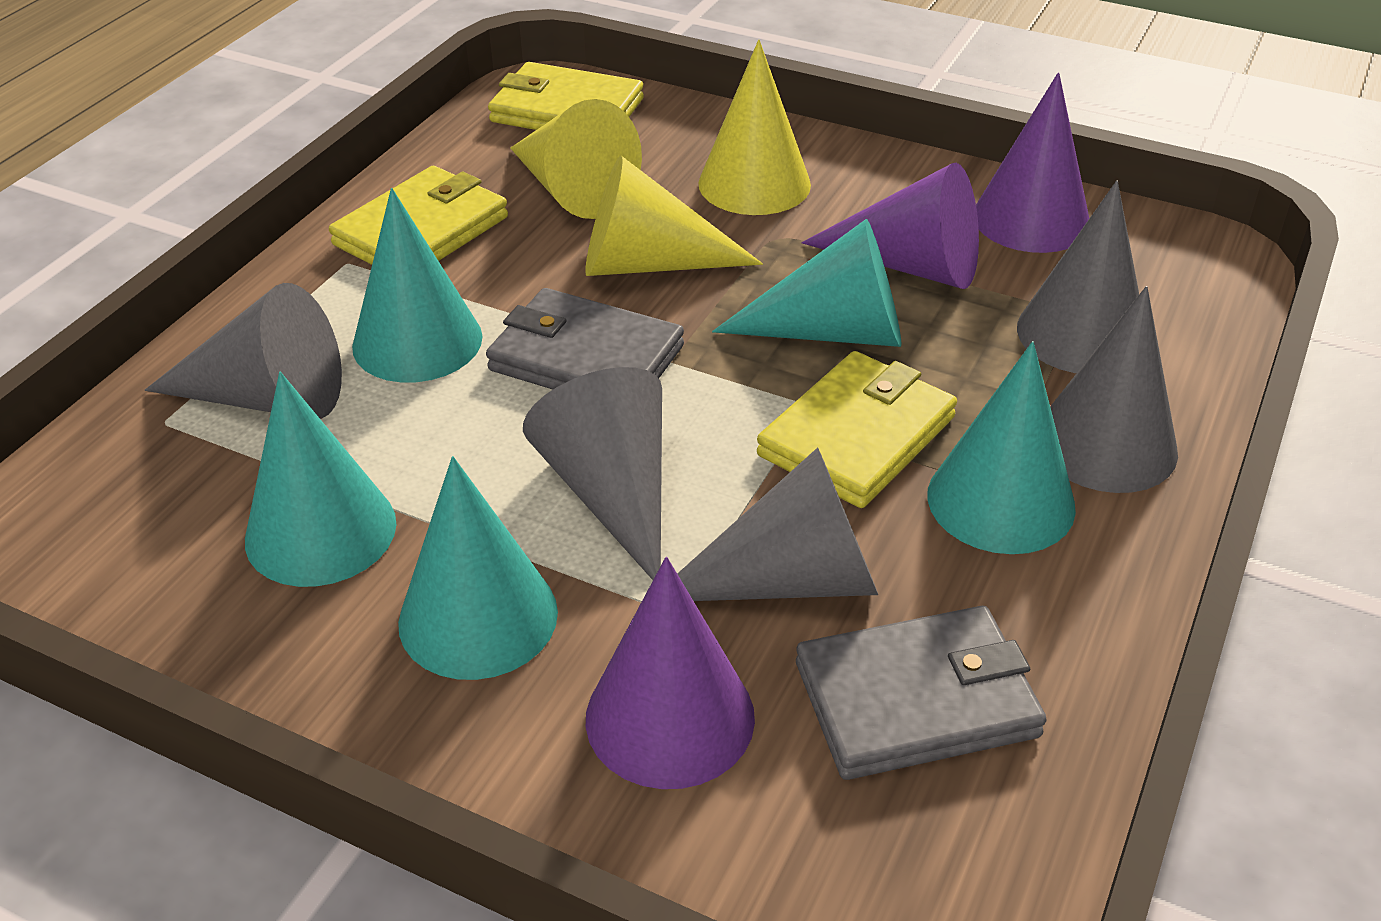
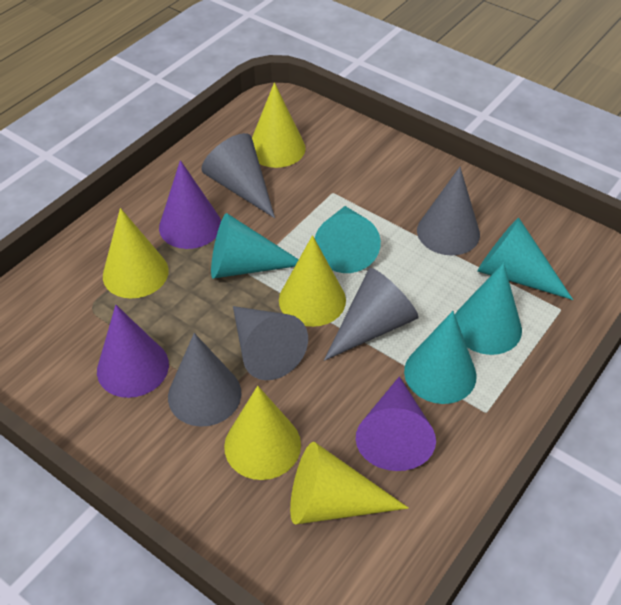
grey wallet: 2 -> 0
yellow cone: 3 -> 5
yellow wallet: 3 -> 0

